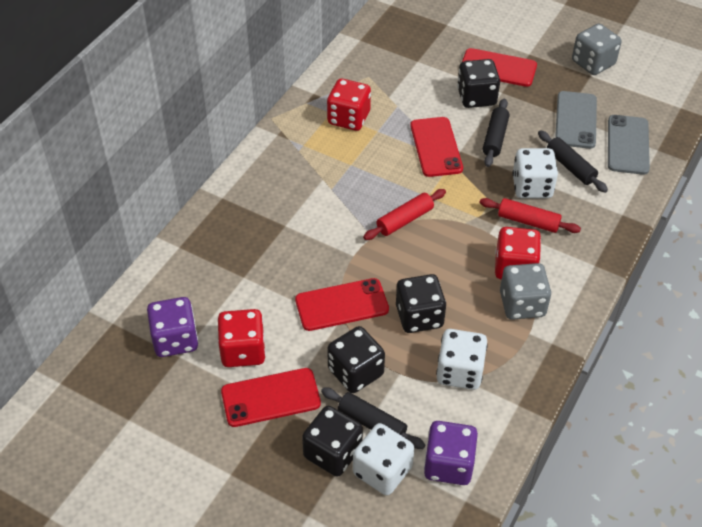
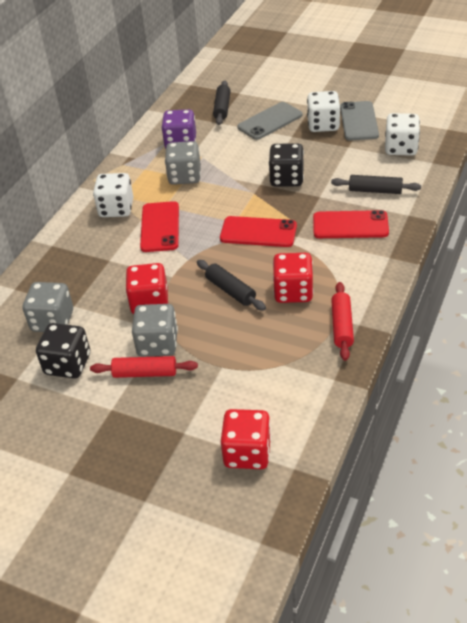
black dice: 4 -> 2
grey dice: 2 -> 3
purple dice: 2 -> 1
red phone: 4 -> 3

